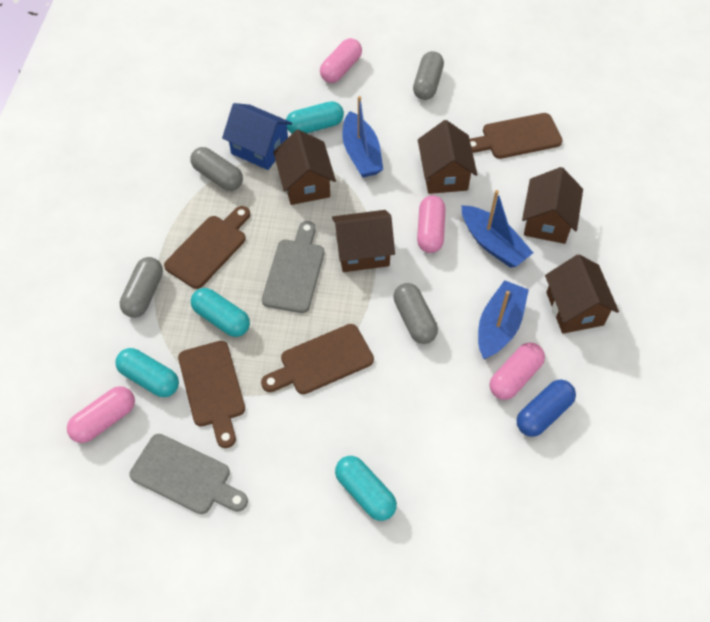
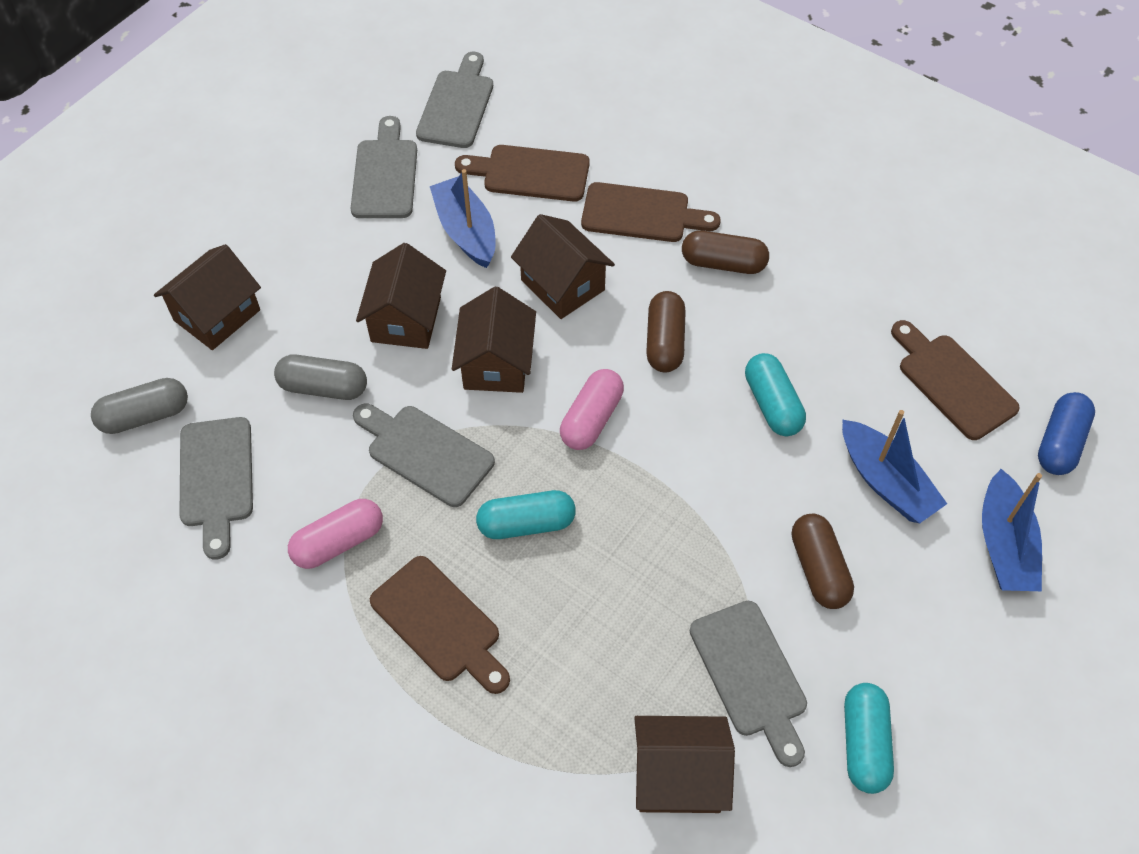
blue house: 1 -> 0
brown capsule: 0 -> 3
grey capsule: 4 -> 2
grey cutting board: 2 -> 5
pink capsule: 4 -> 2
turquoise capsule: 4 -> 3

